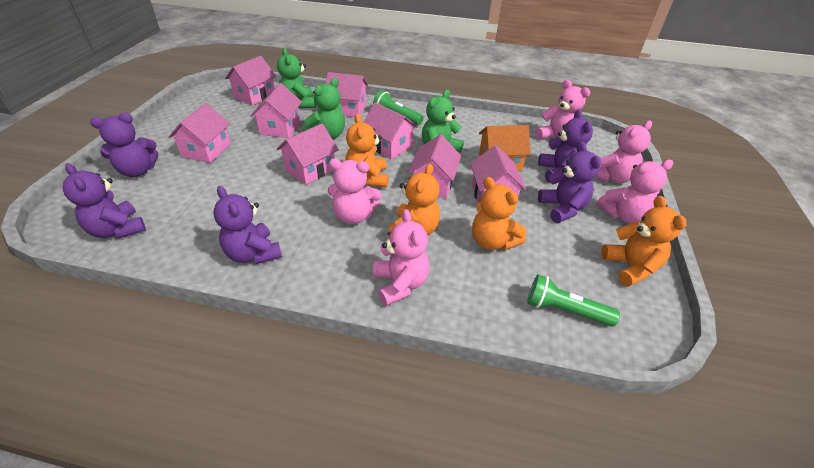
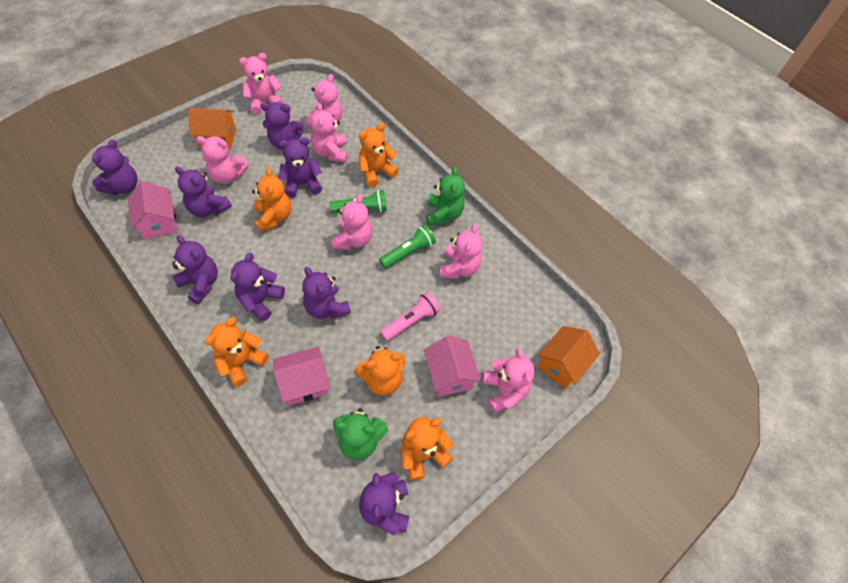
green teddy bear: 3 -> 2
orange house: 1 -> 2
orange teddy bear: 4 -> 5
pink flashlight: 0 -> 1
pink house: 8 -> 3
pink teddy bear: 5 -> 7
purple teddy bear: 5 -> 8

